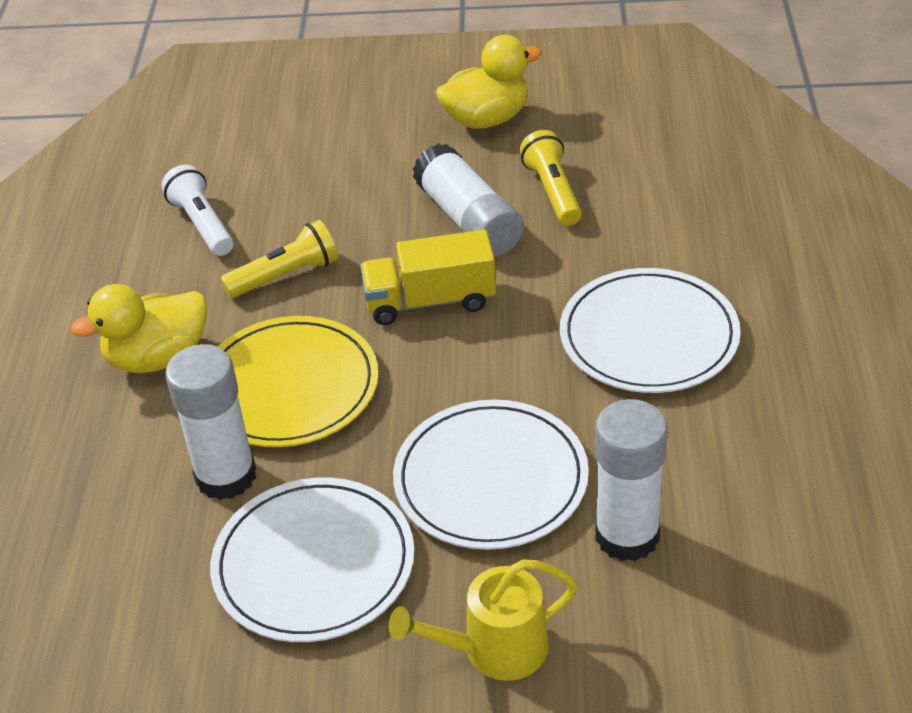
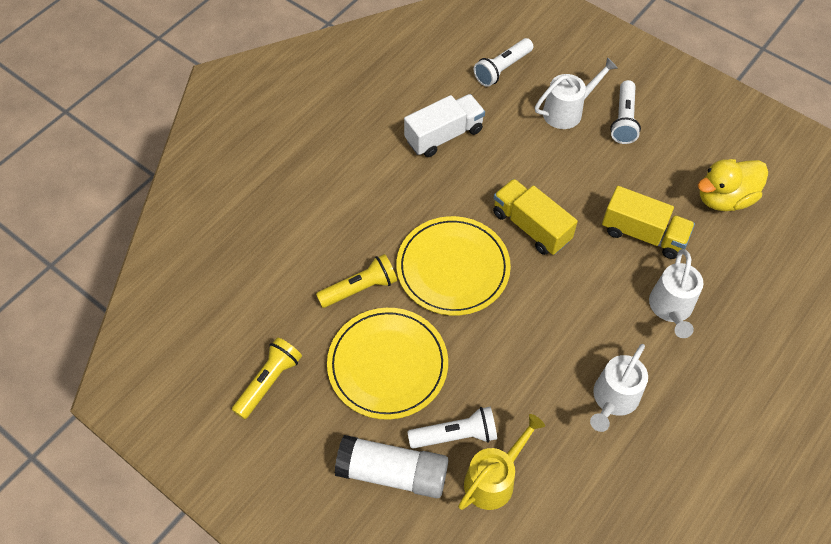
white flashlight: 1 -> 3
white glue stick: 3 -> 1
white plate: 3 -> 0
white truck: 0 -> 1
white watering can: 0 -> 3
yellow duck: 2 -> 1
yellow plate: 1 -> 2
yellow truck: 1 -> 2

